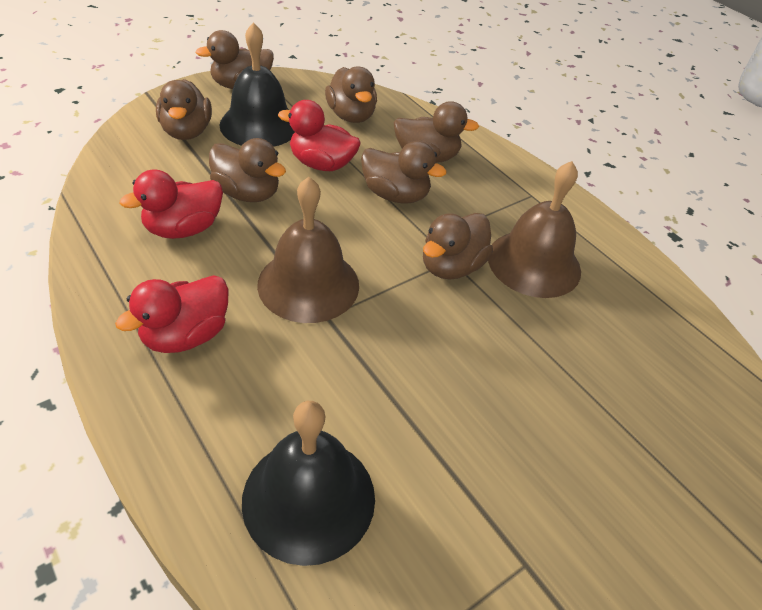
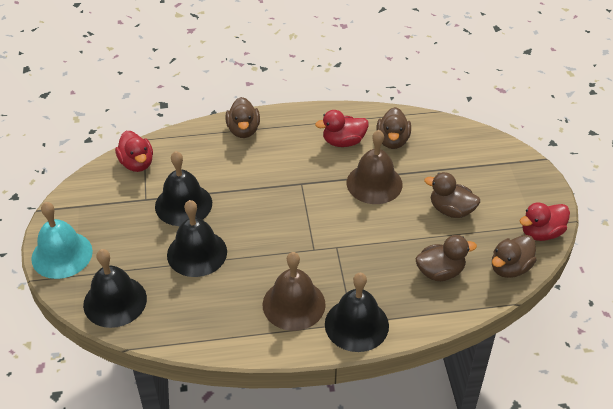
black bell: 2 -> 4
brown duck: 7 -> 5
turquoise bell: 0 -> 1

